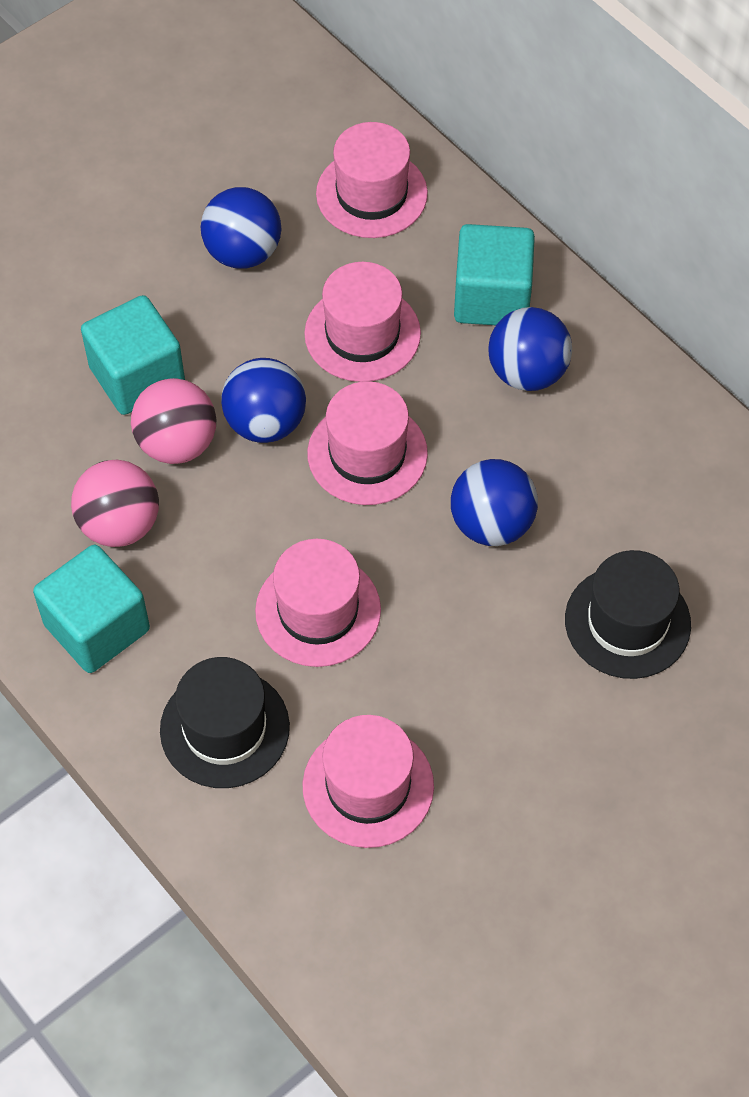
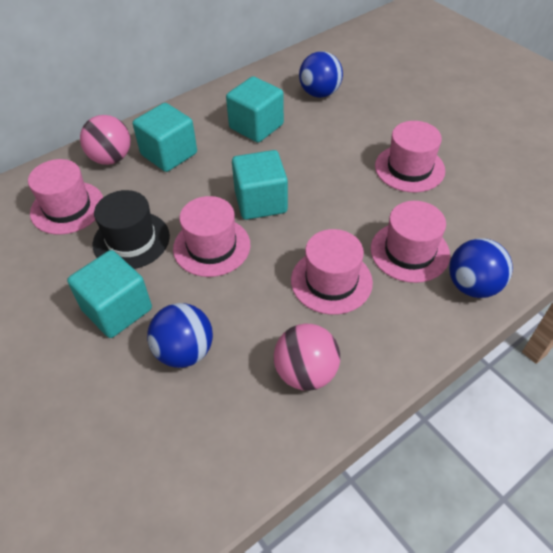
black hat: 2 -> 1
blue ball: 4 -> 3
turquoise cube: 3 -> 4

